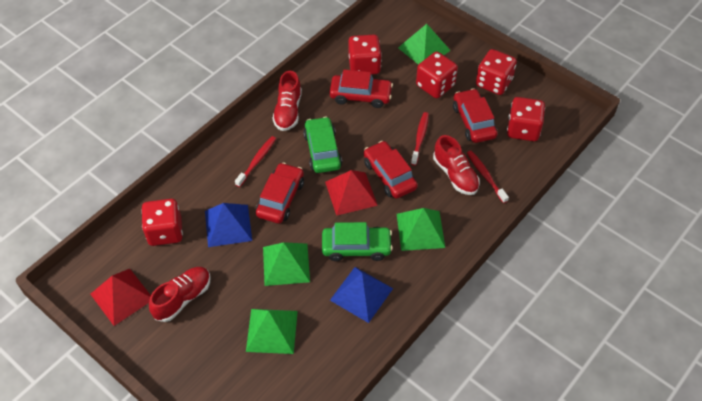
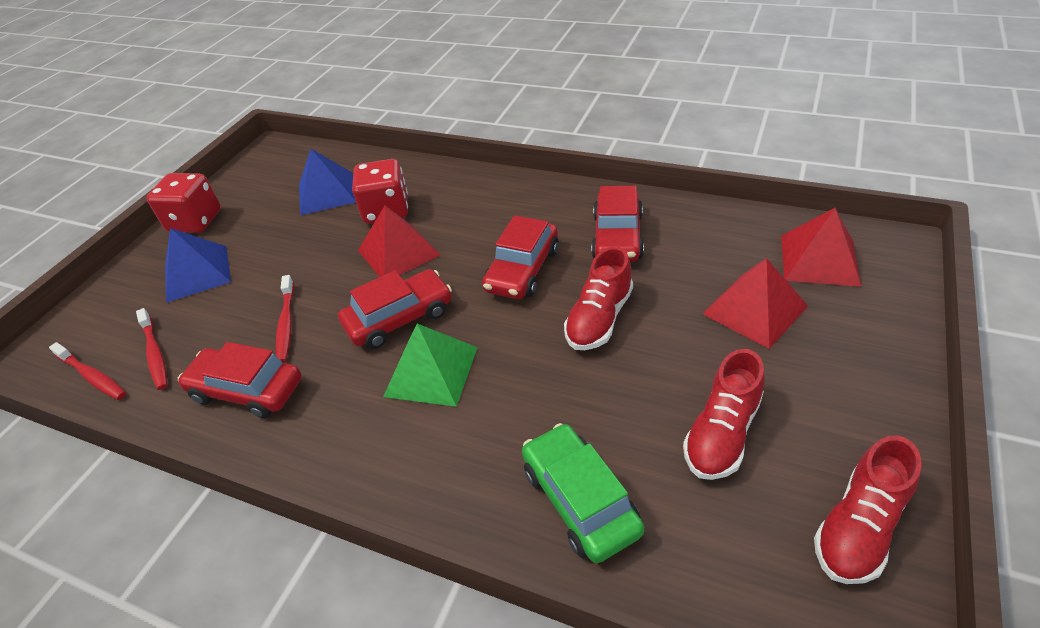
green car: 2 -> 1
green pyramid: 4 -> 1
red dice: 5 -> 2
red pyramid: 2 -> 3

